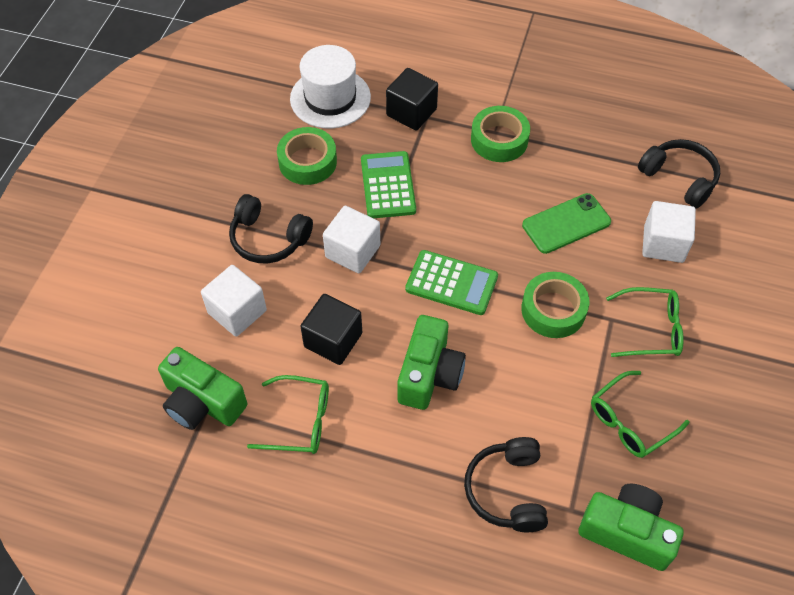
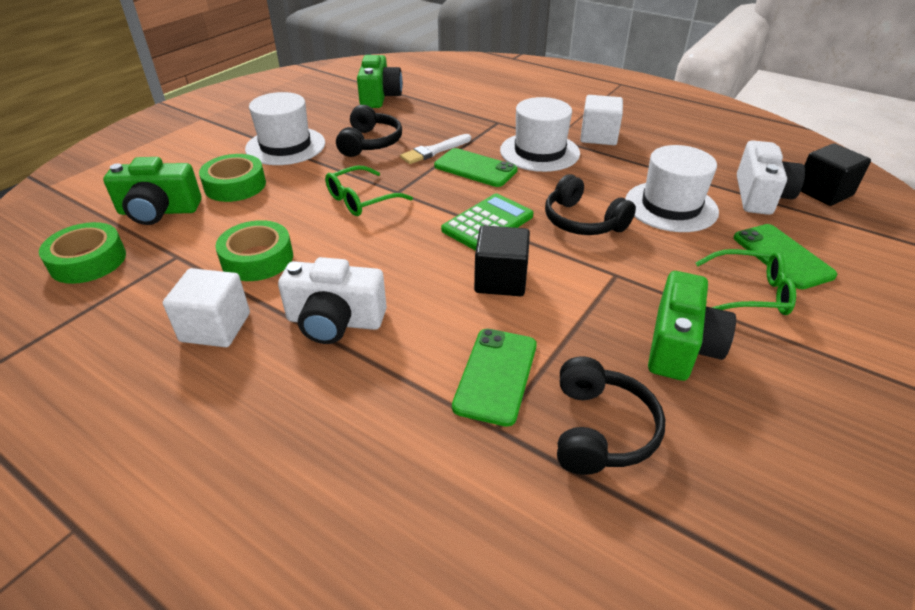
green calculator: 2 -> 1
green glasses: 3 -> 2
green phone: 1 -> 3
white brush: 0 -> 1
white camera: 0 -> 2
white cube: 3 -> 2
white hat: 1 -> 3

